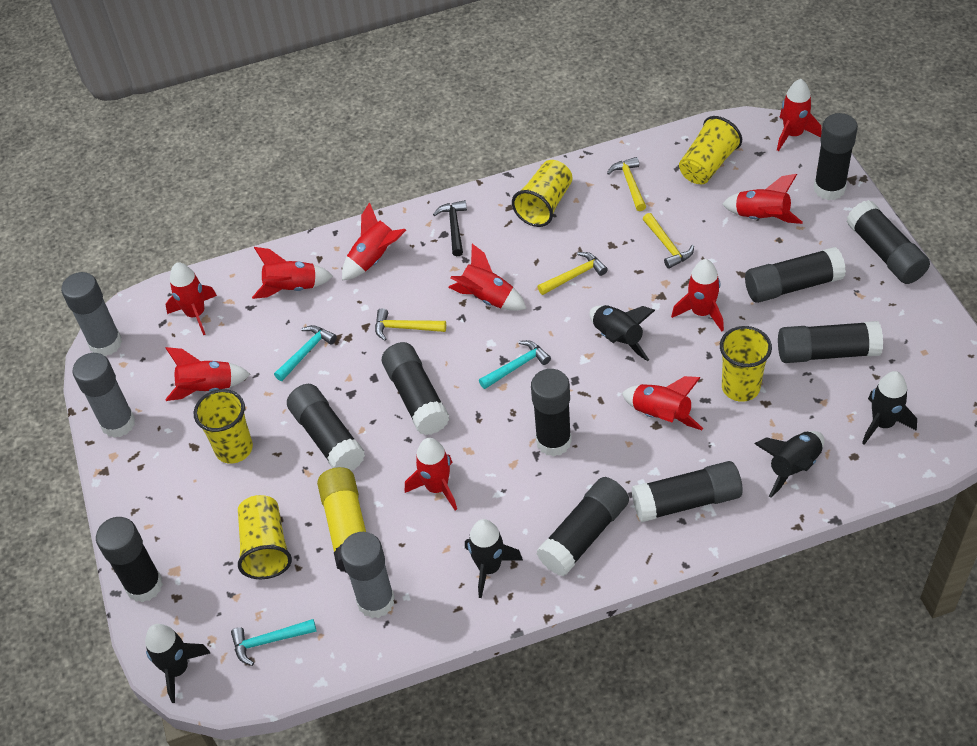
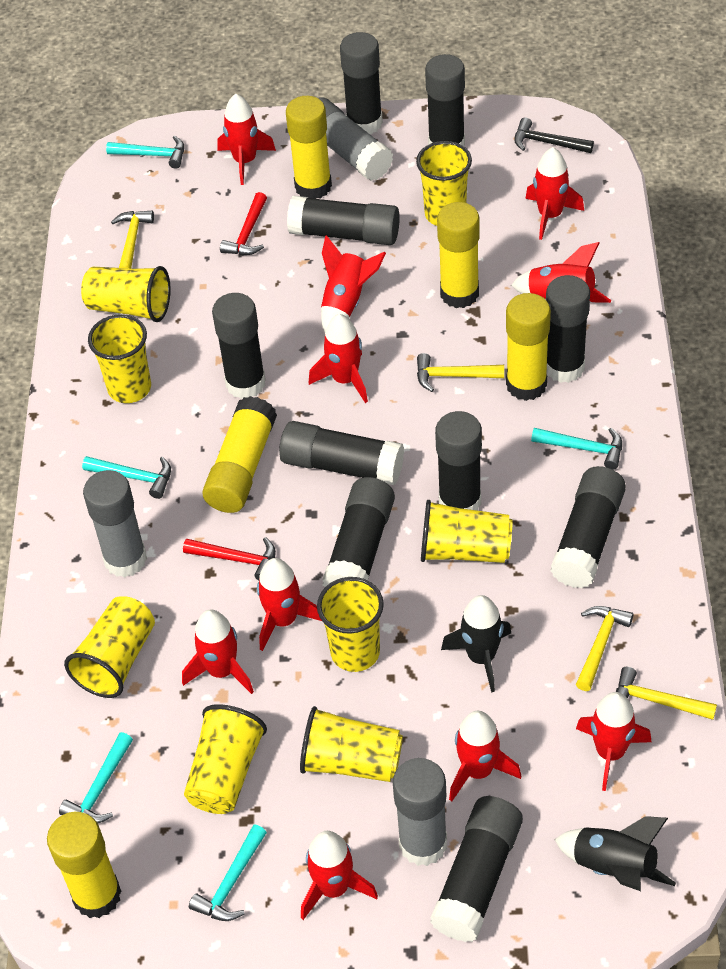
black rocket: 5 -> 2
red hammer: 0 -> 2
turquoise hammer: 3 -> 5
yellow cup: 5 -> 8
yellow glue stick: 1 -> 5

